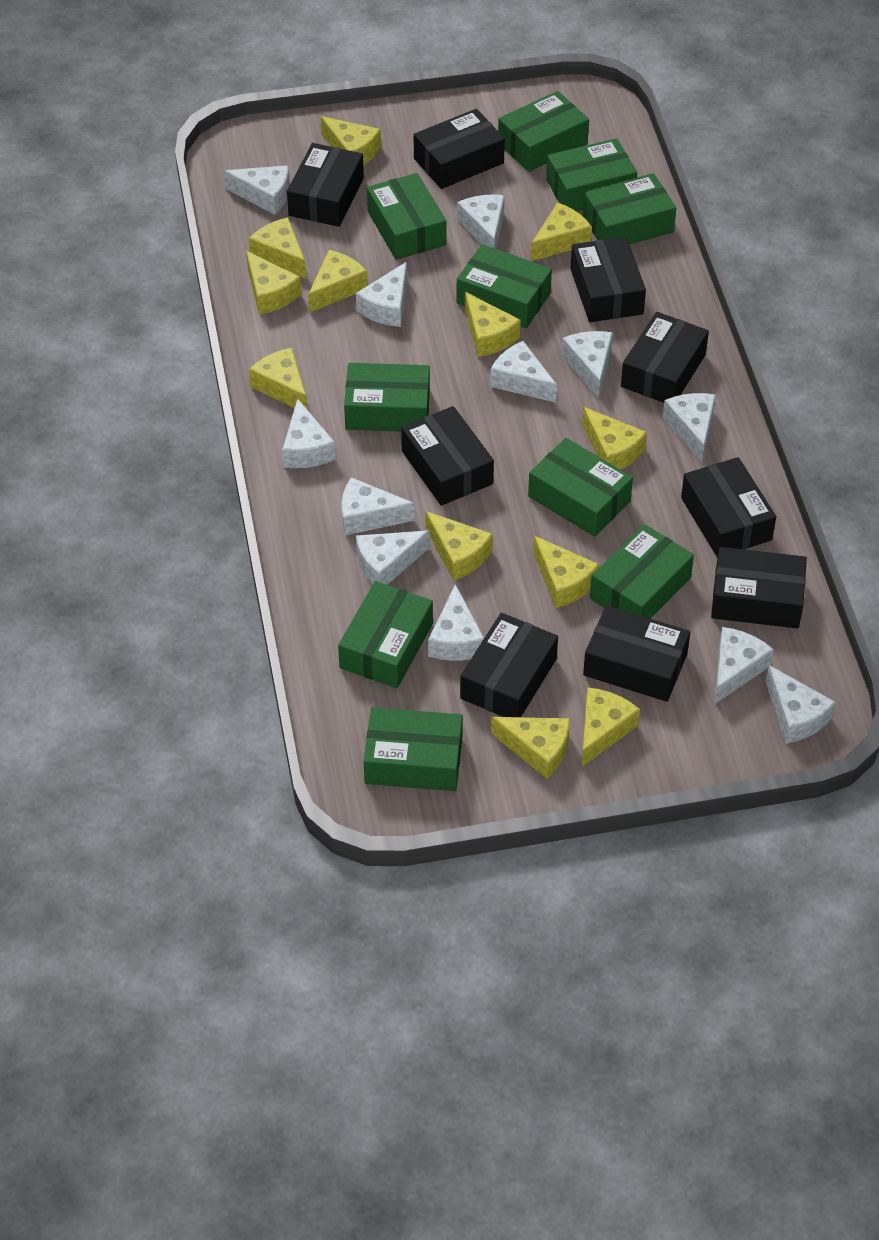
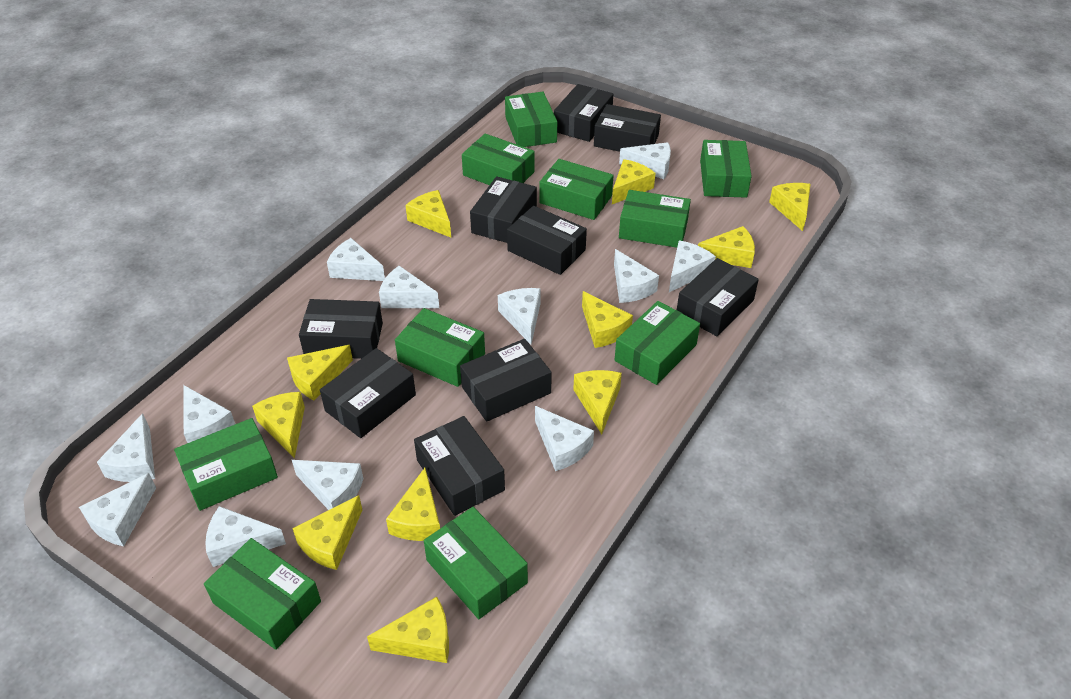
yellow cheese: 12 -> 11

